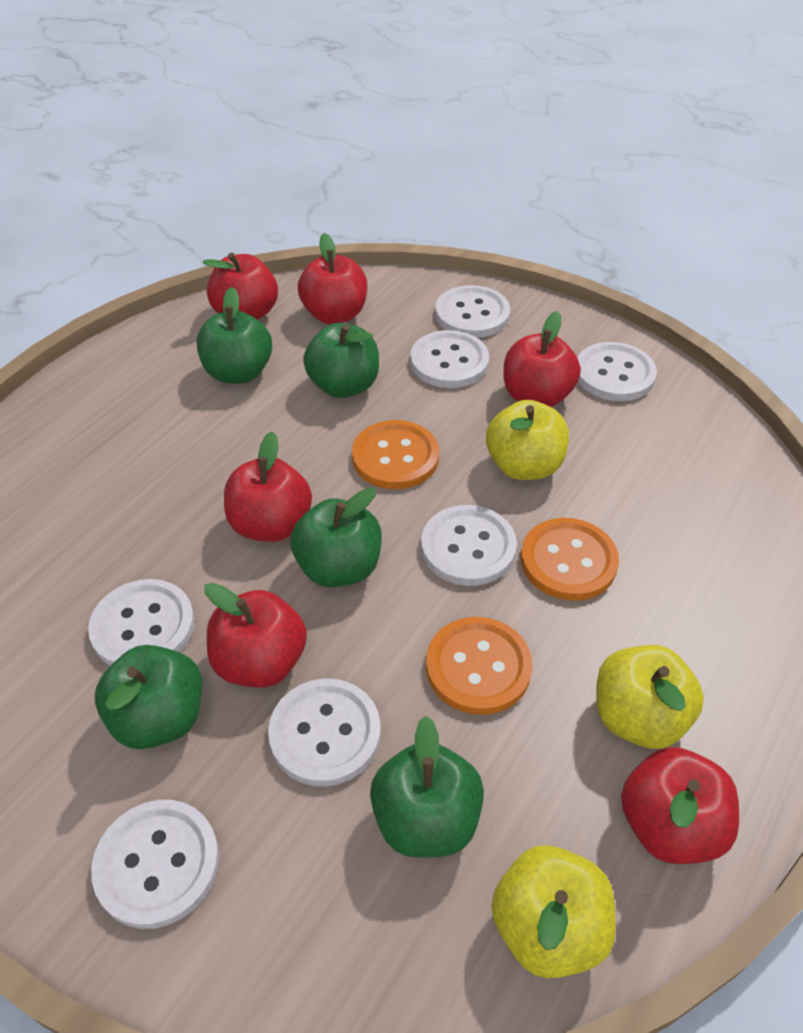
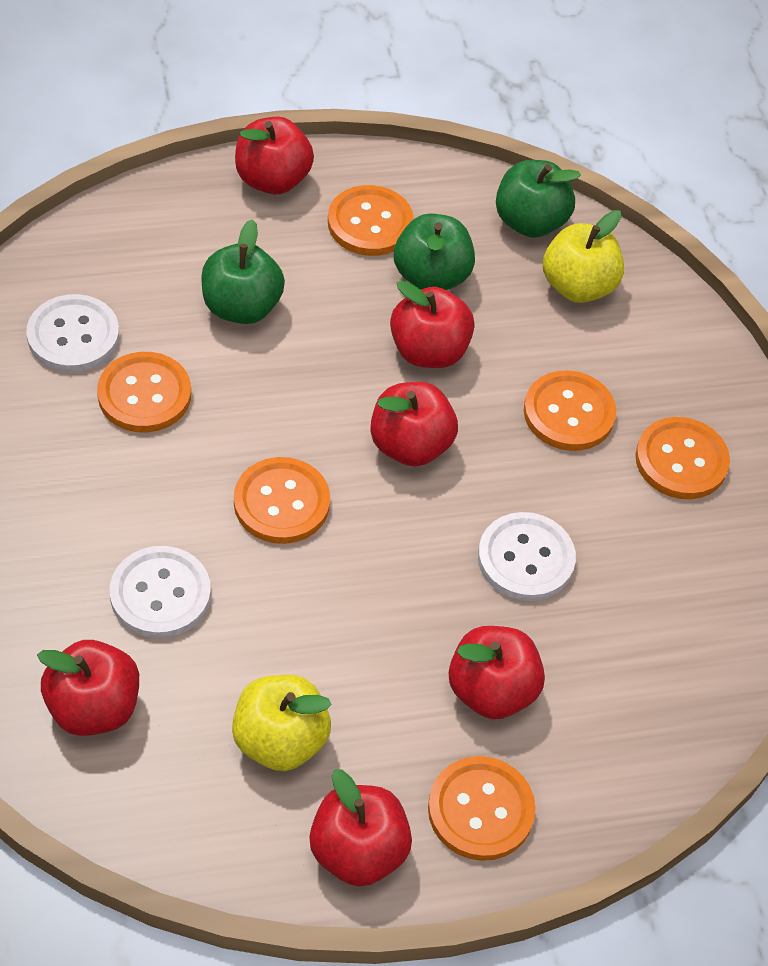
green apple: 5 -> 3
orange button: 3 -> 6
white button: 7 -> 3
yellow apple: 3 -> 2

